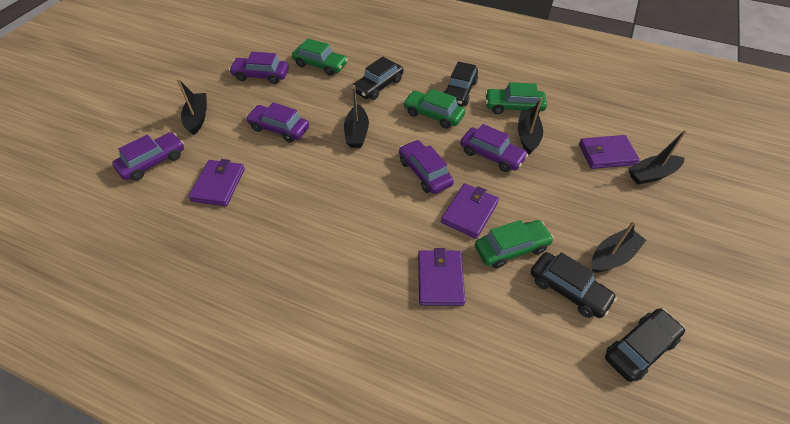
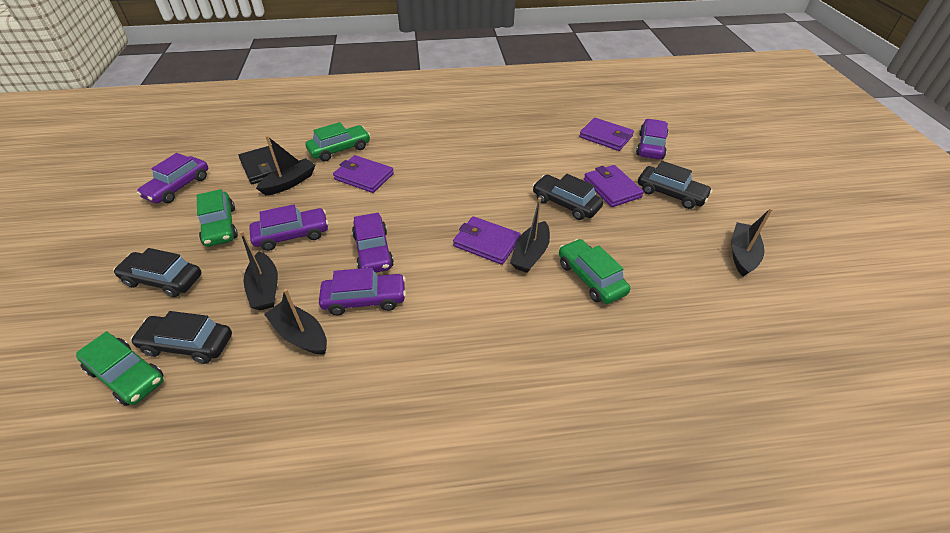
black wallet: 0 -> 1

